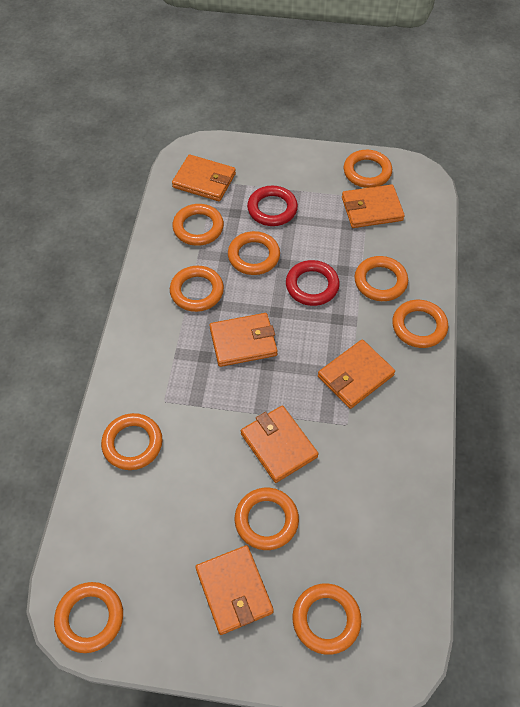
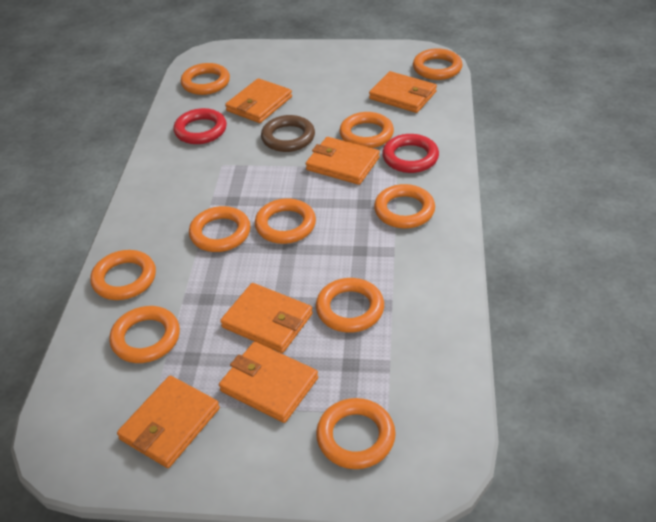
brown ring: 0 -> 1

